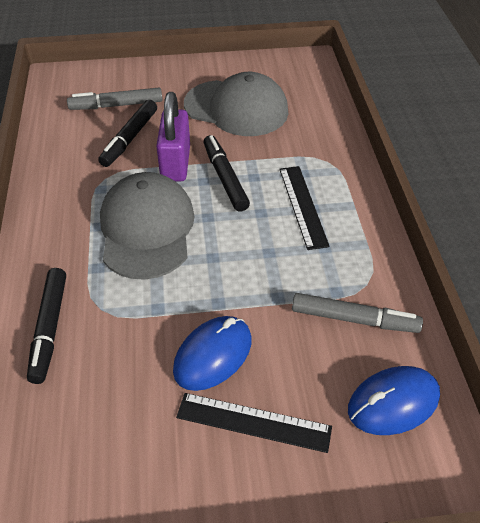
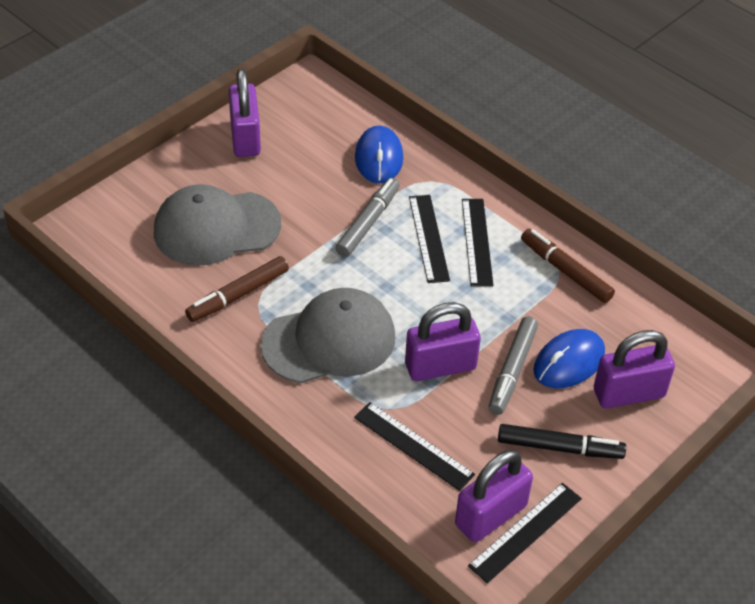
black marker: 3 -> 1
black ruler: 2 -> 4
brown marker: 0 -> 2
purple padlock: 1 -> 4

